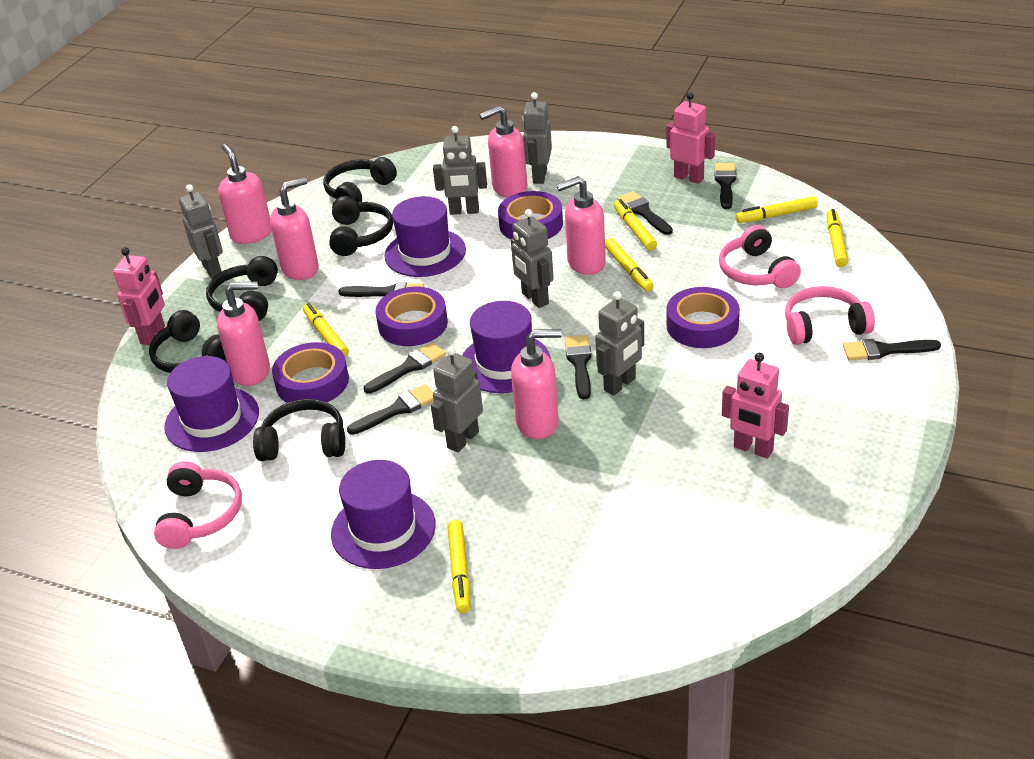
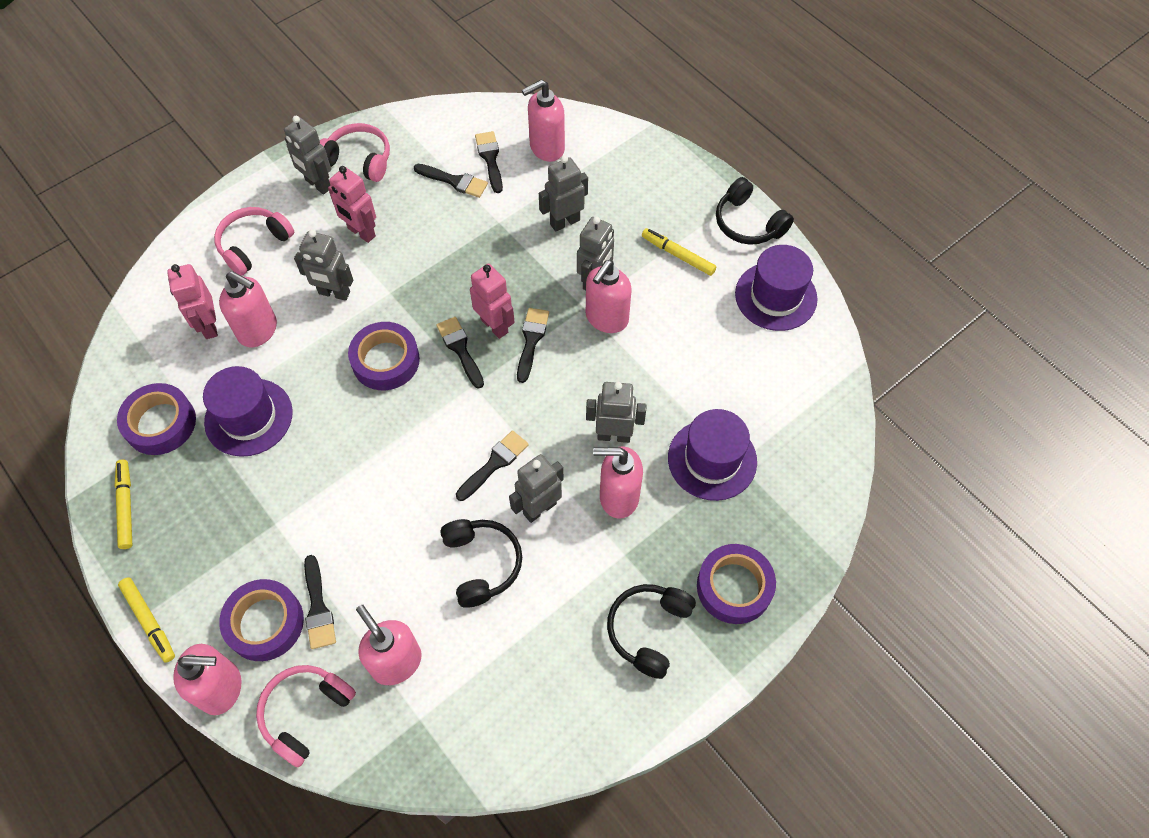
black brush: 7 -> 6
black headphones: 5 -> 3
purple hat: 4 -> 3
yellow marker: 6 -> 3

